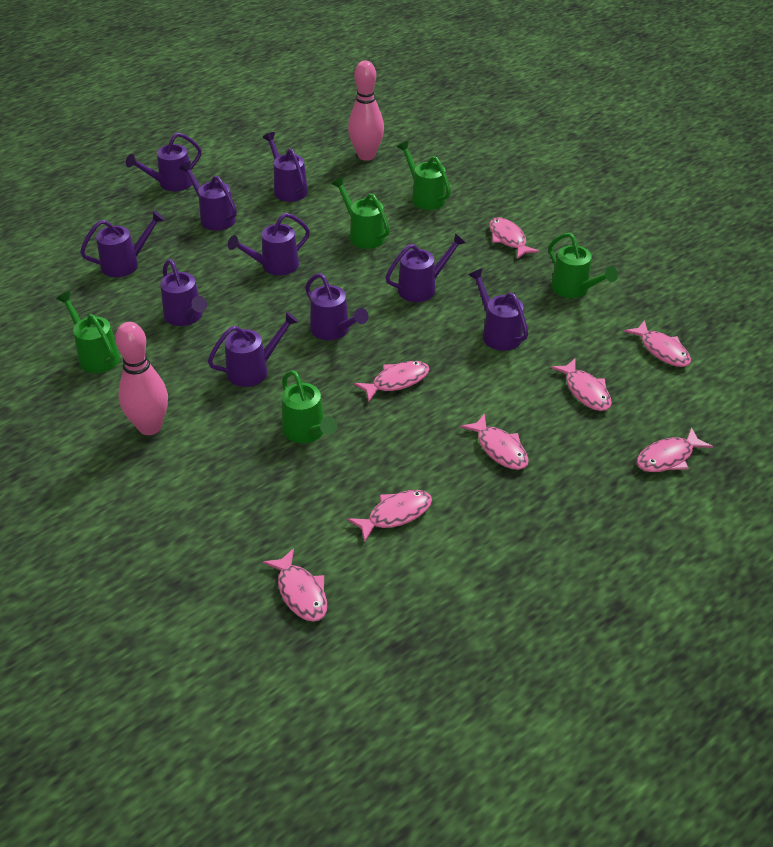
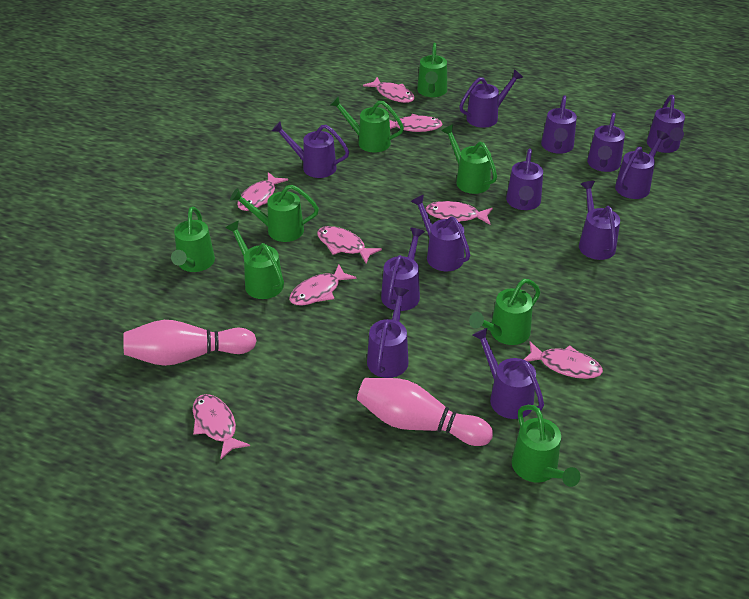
green watering can: 5 -> 8
purple watering can: 10 -> 12

